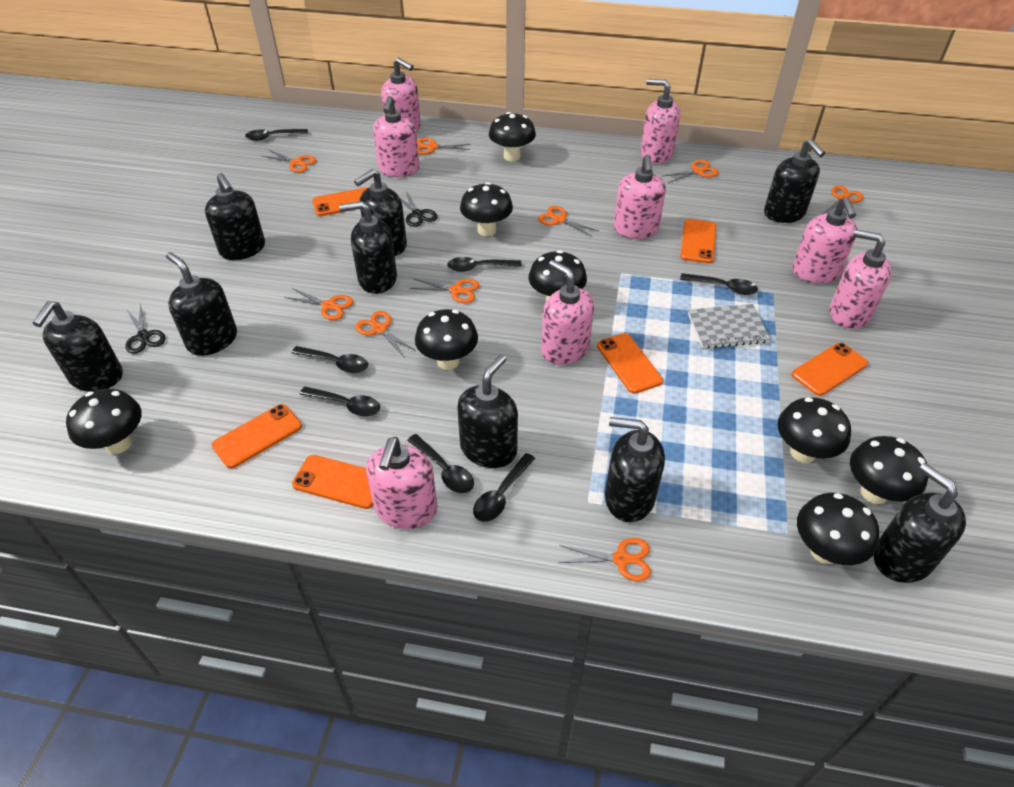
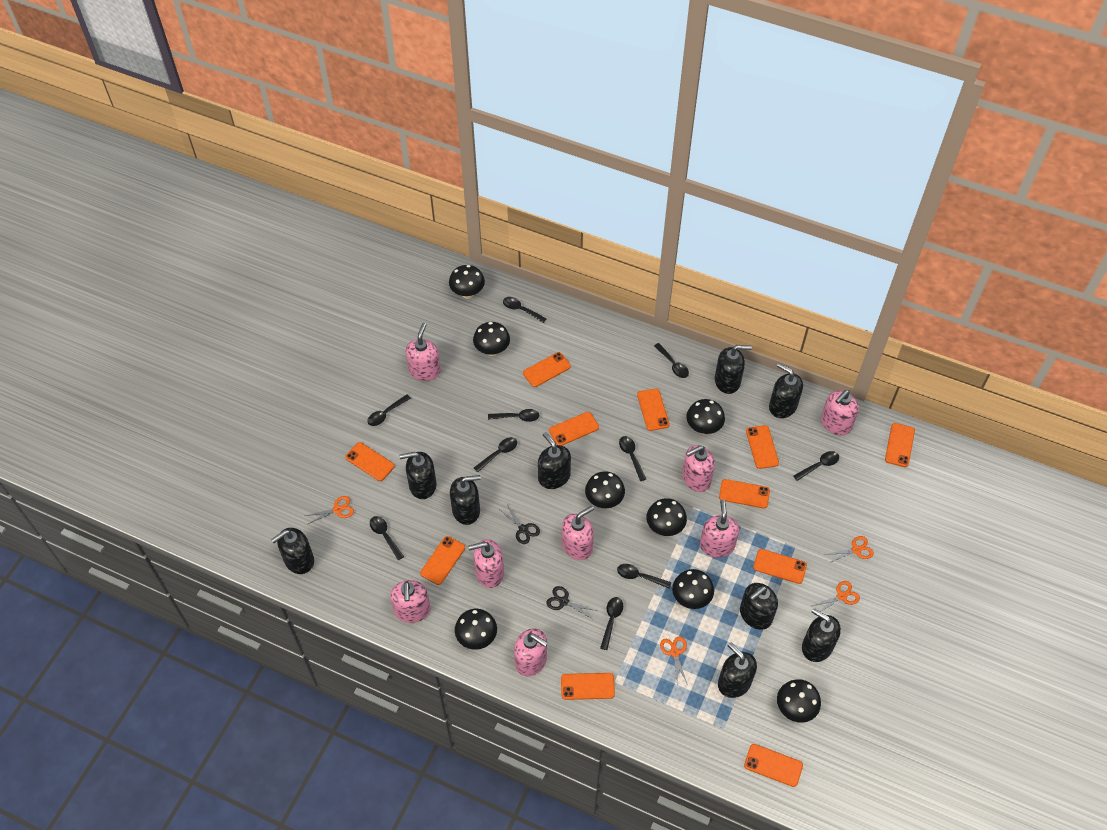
black spoon: 7 -> 10
grey notebook: 1 -> 0
orange phone: 6 -> 11
orange scissors: 9 -> 4

